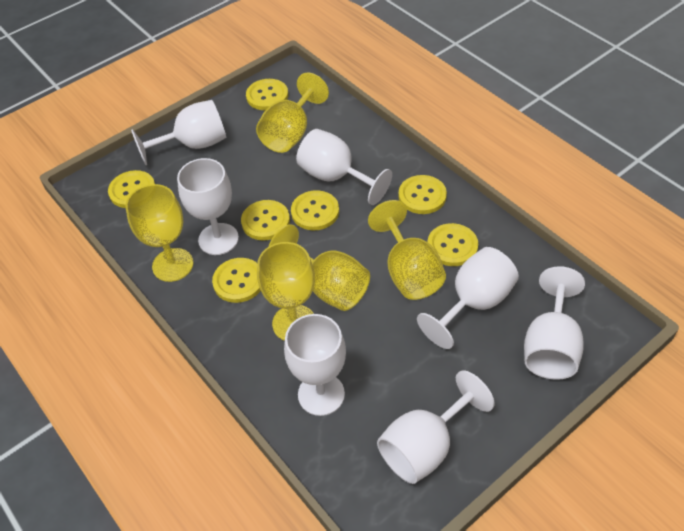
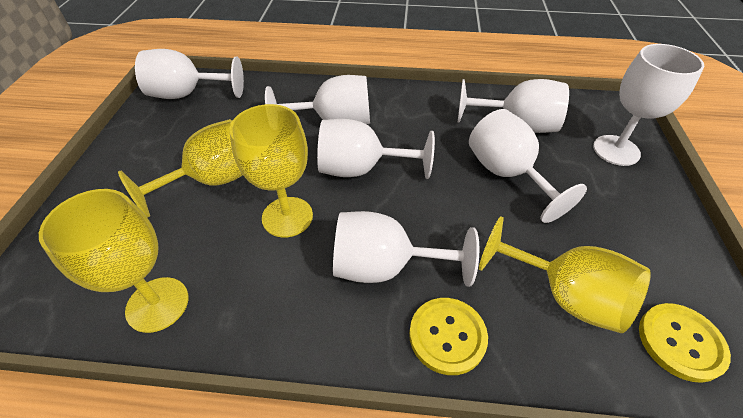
yellow button: 7 -> 2
yellow goblet: 5 -> 4

